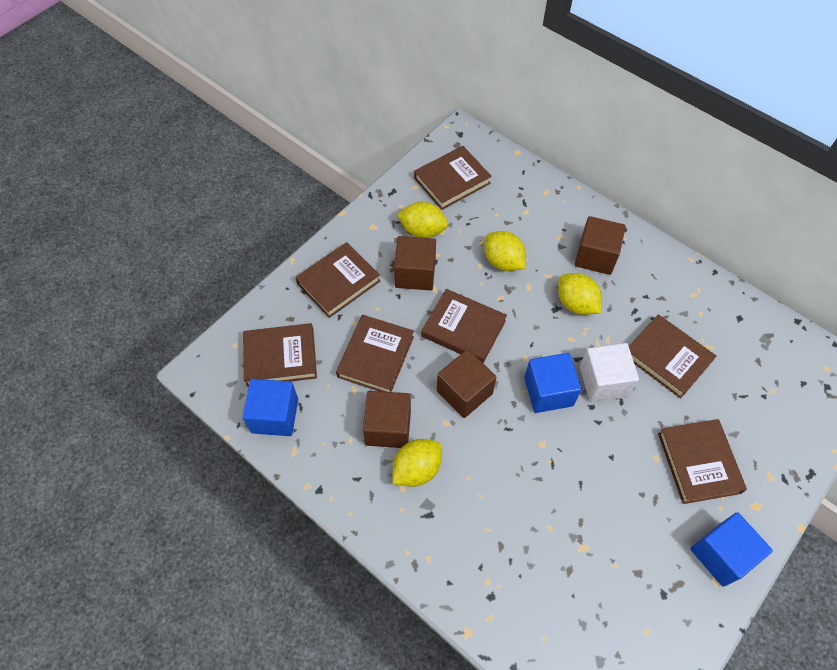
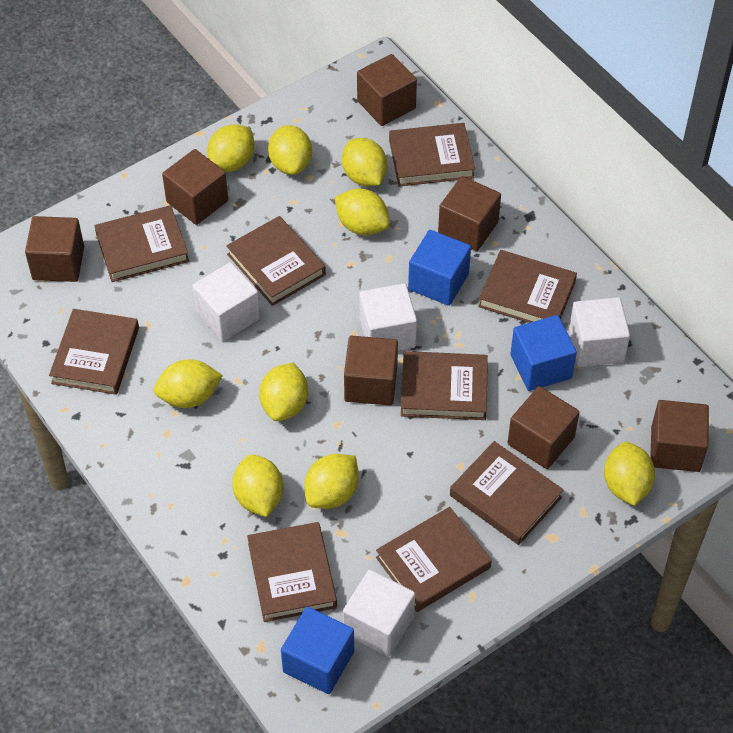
brown book: 7 -> 9
brown cube: 4 -> 7
white cube: 1 -> 4
yellow lemon: 4 -> 9

